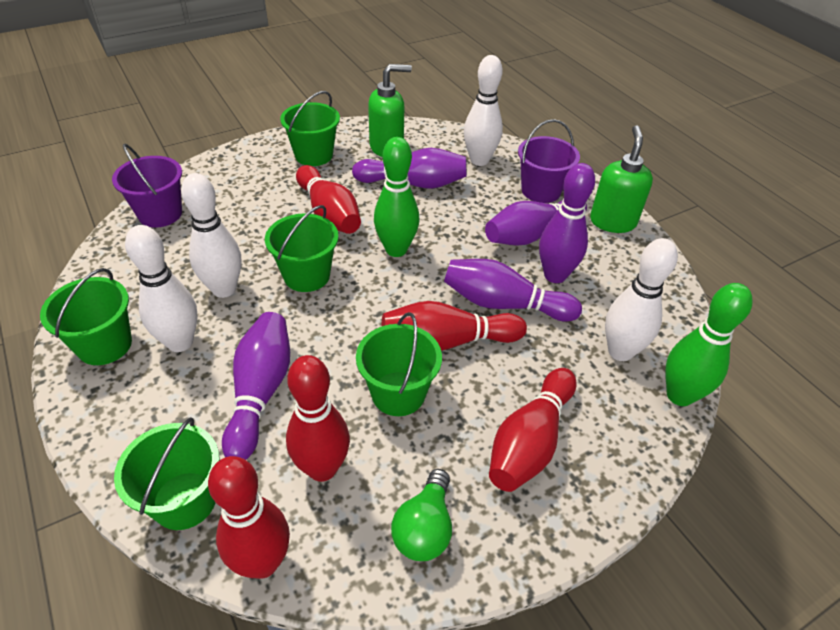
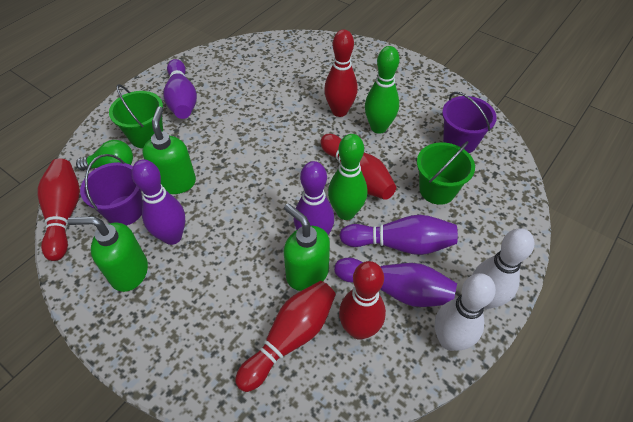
green bucket: 5 -> 2
green soap dispenser: 2 -> 3
white bowling pin: 4 -> 2

